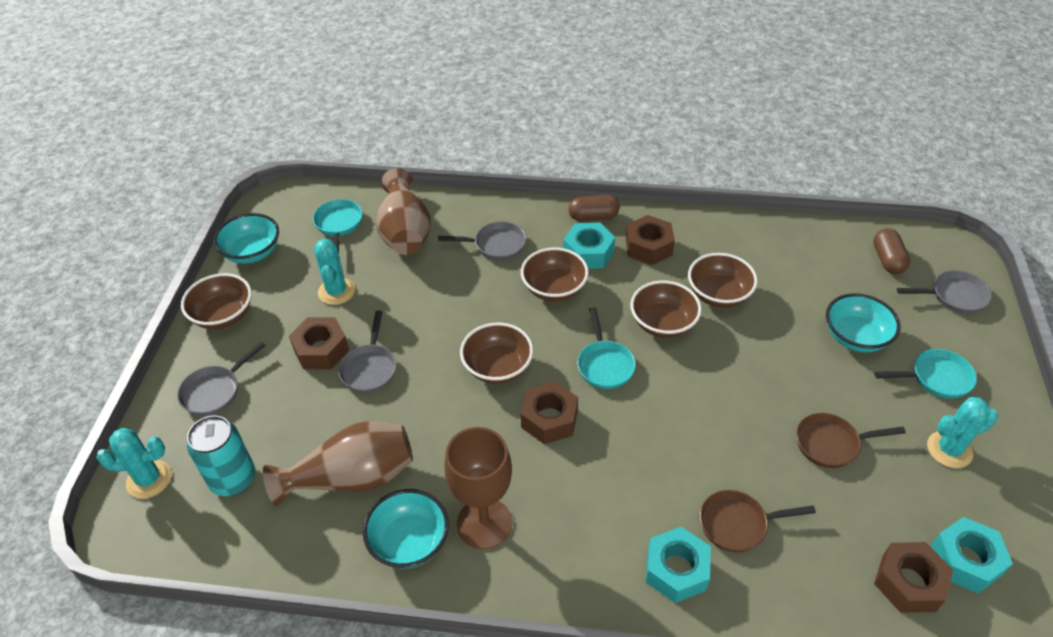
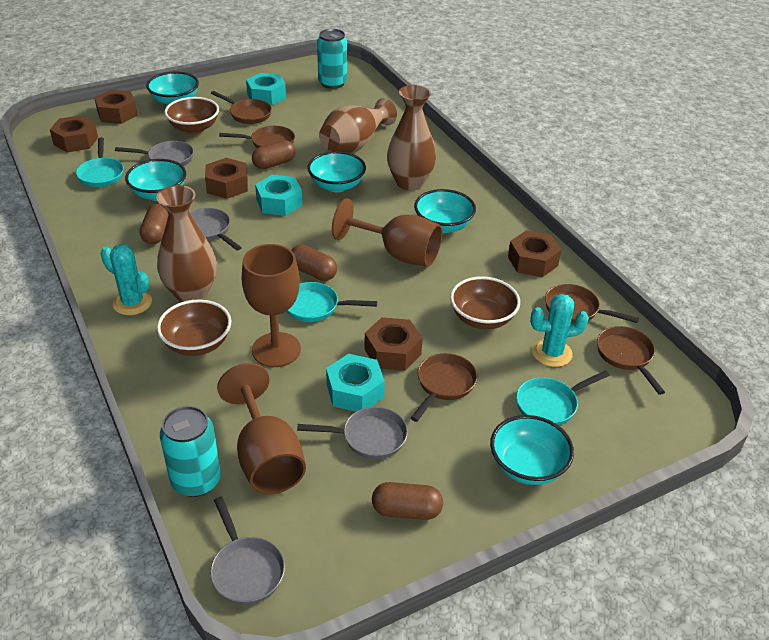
brown bowl: 5 -> 3
brown capsule: 2 -> 4
brown goblet: 1 -> 3
brown nut: 4 -> 5
brown pan: 2 -> 5
brown vase: 2 -> 3
turquoise bowl: 3 -> 5
turquoise cactus: 3 -> 2
turquoise can: 1 -> 2

